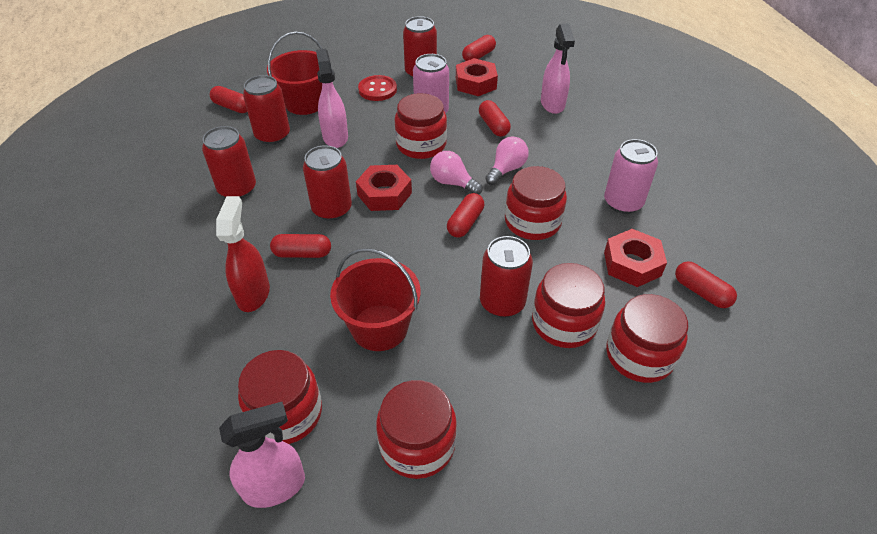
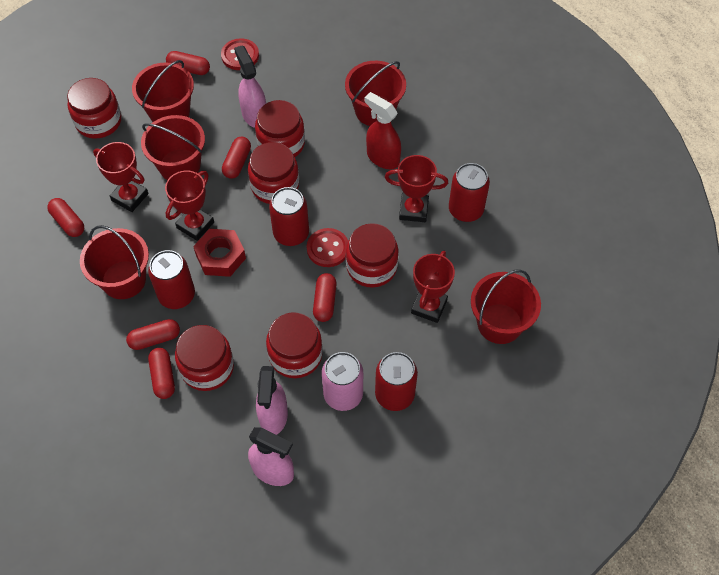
pink can: 2 -> 1
pink light bulb: 2 -> 0
red bucket: 2 -> 5
red button: 1 -> 2
red can: 5 -> 4
red nut: 3 -> 1
red trophy: 0 -> 4

